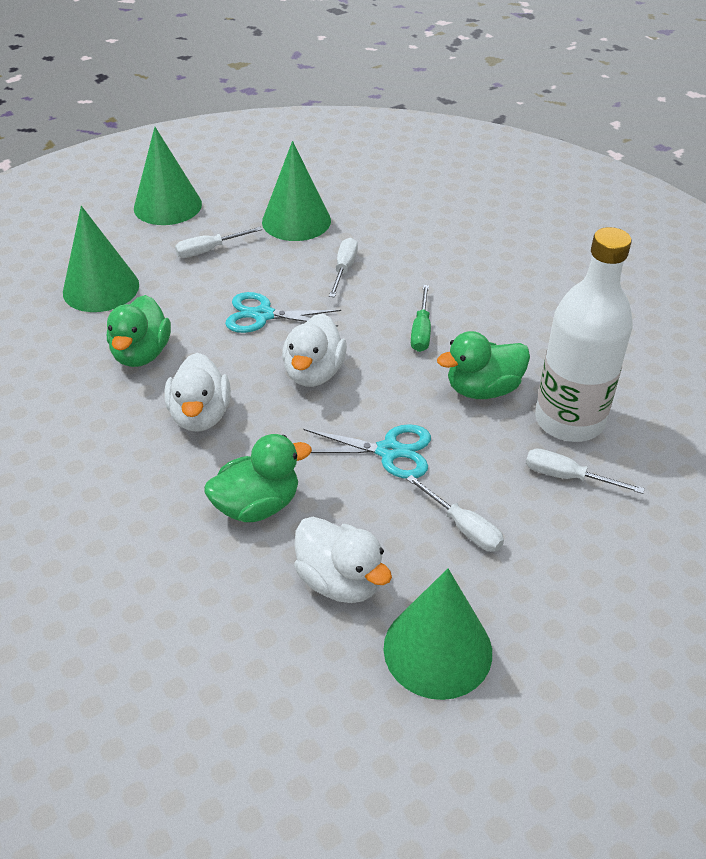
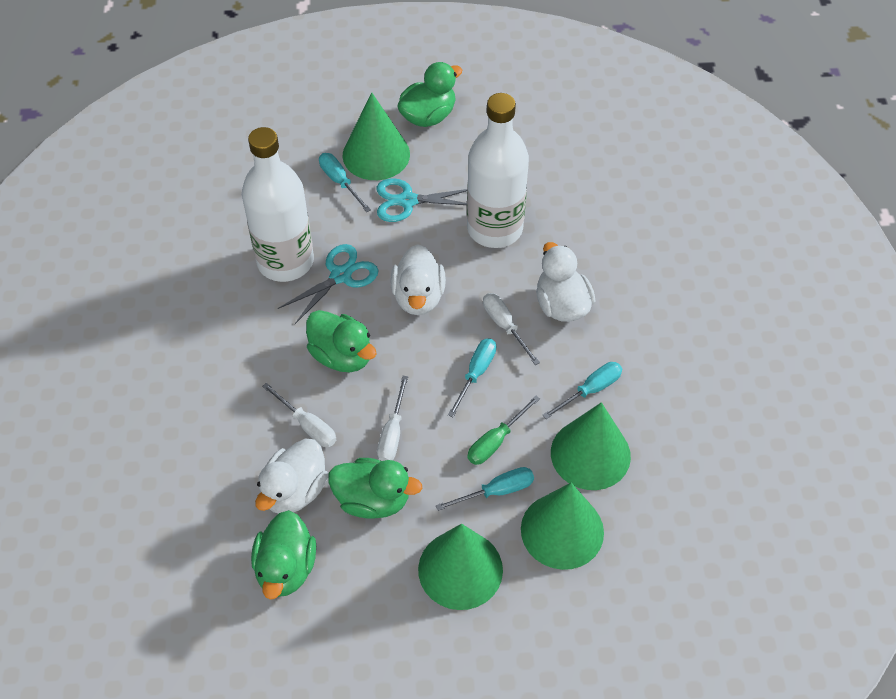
green duck: 3 -> 4
turquoise screwdriver: 0 -> 4
white bottle: 1 -> 2
white screwdriver: 4 -> 3

